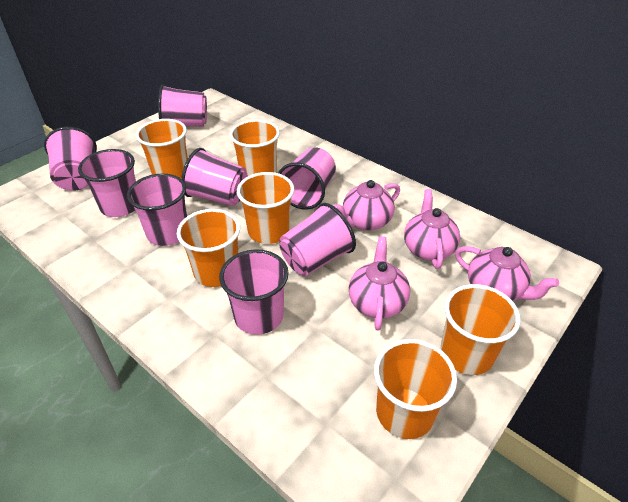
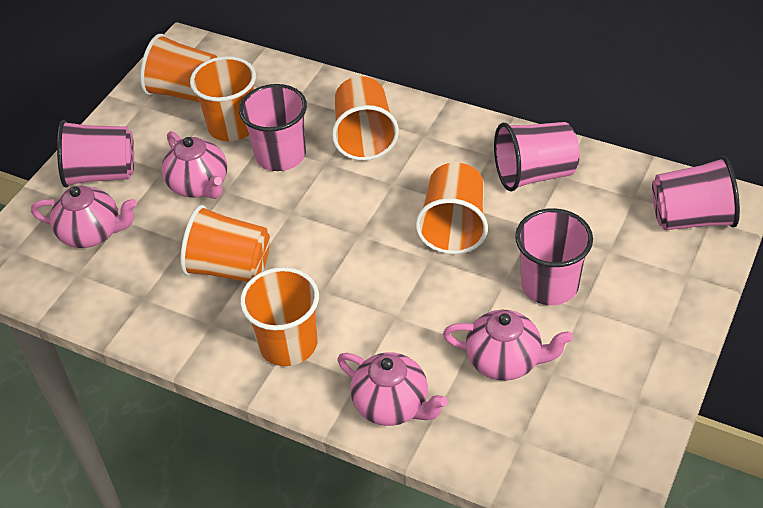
pink cup: 8 -> 5

